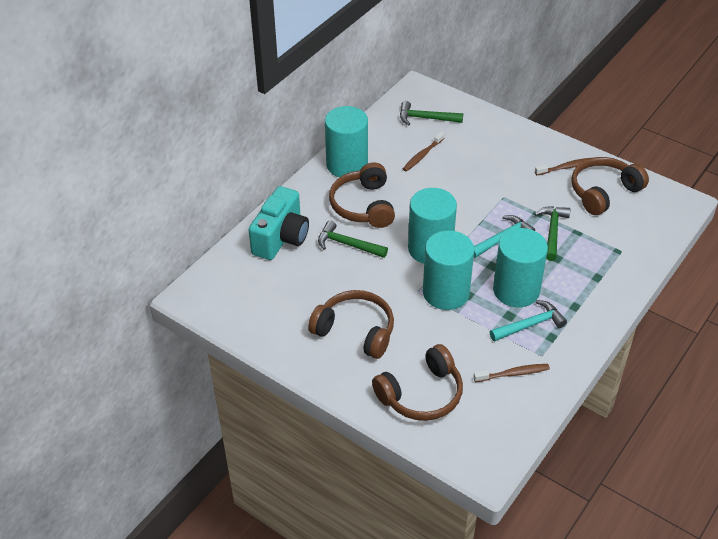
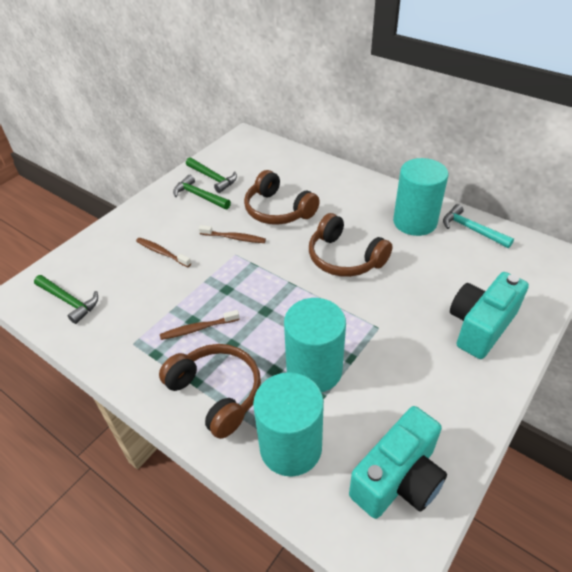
brown headphones: 4 -> 3
turquoise camera: 1 -> 2
turquoise cylinder: 4 -> 3
turquoise hammer: 2 -> 1

